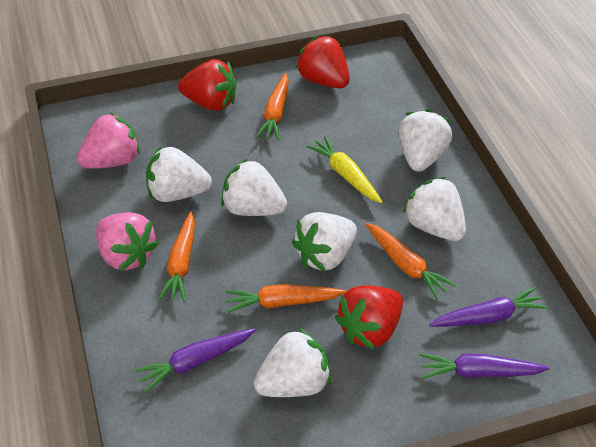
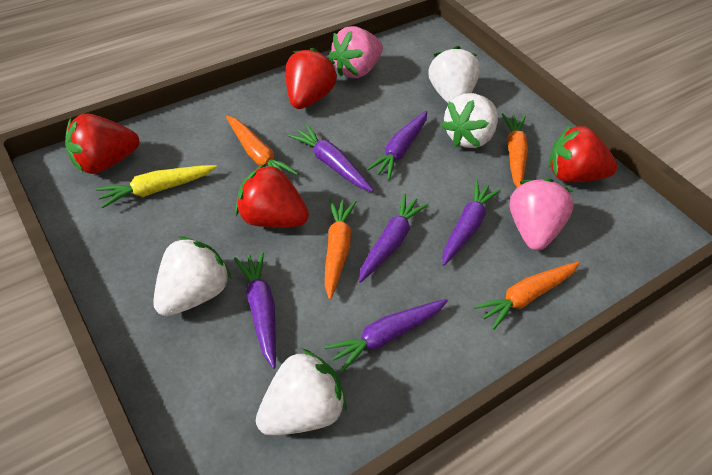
purple carrot: 3 -> 6
red strawberry: 3 -> 4
white strawberry: 6 -> 4

